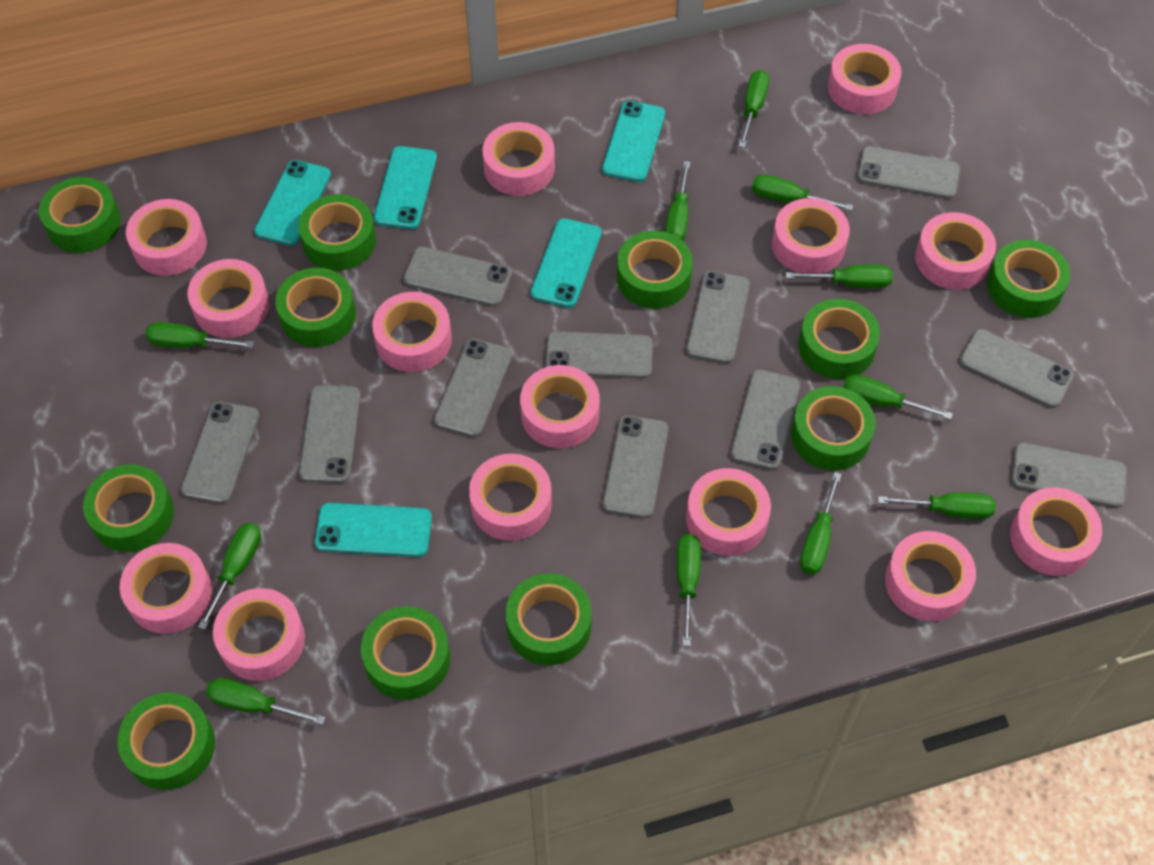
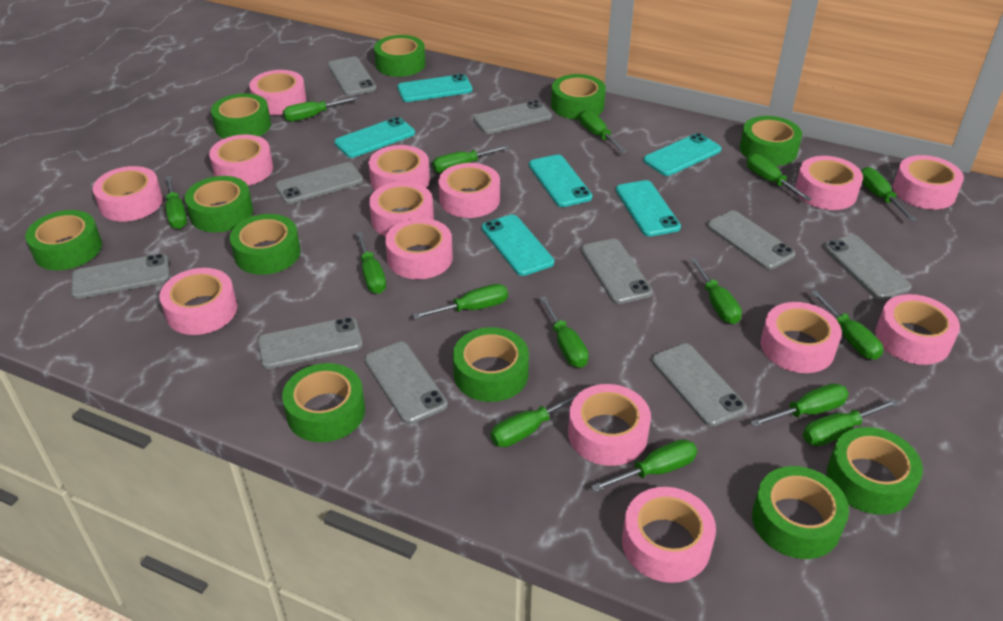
green screwdriver: 11 -> 15
grey phone: 11 -> 10
turquoise phone: 5 -> 6

